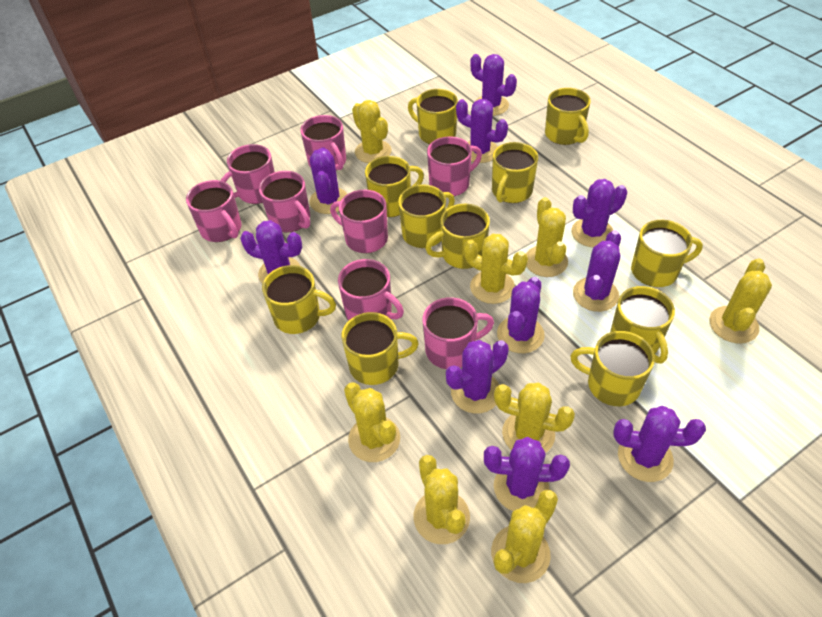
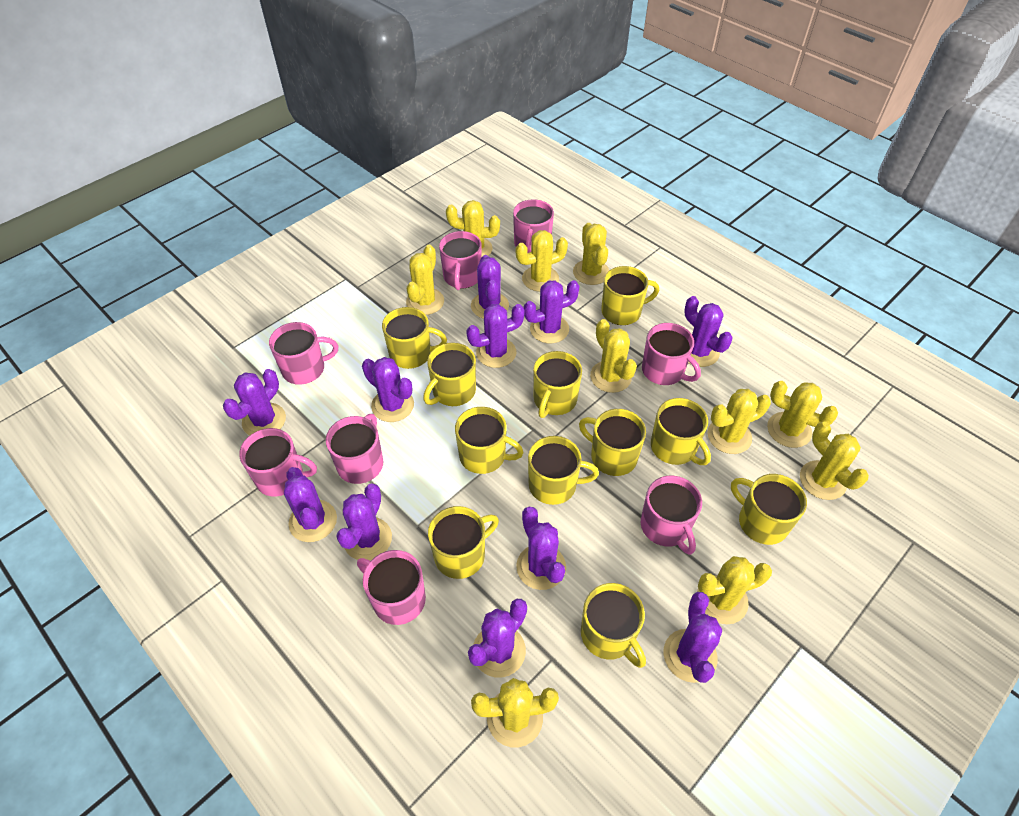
purple cactus: 10 -> 11
yellow cactus: 8 -> 10

